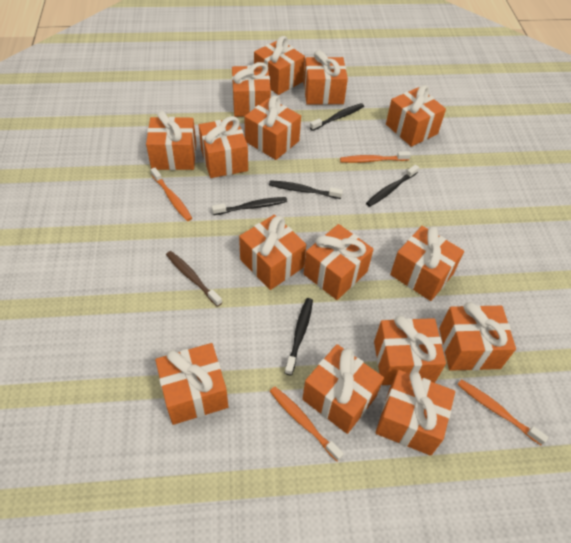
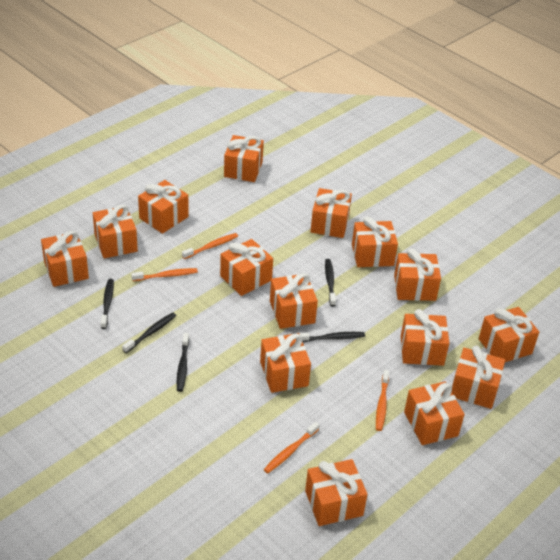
brown toothbrush: 1 -> 0

